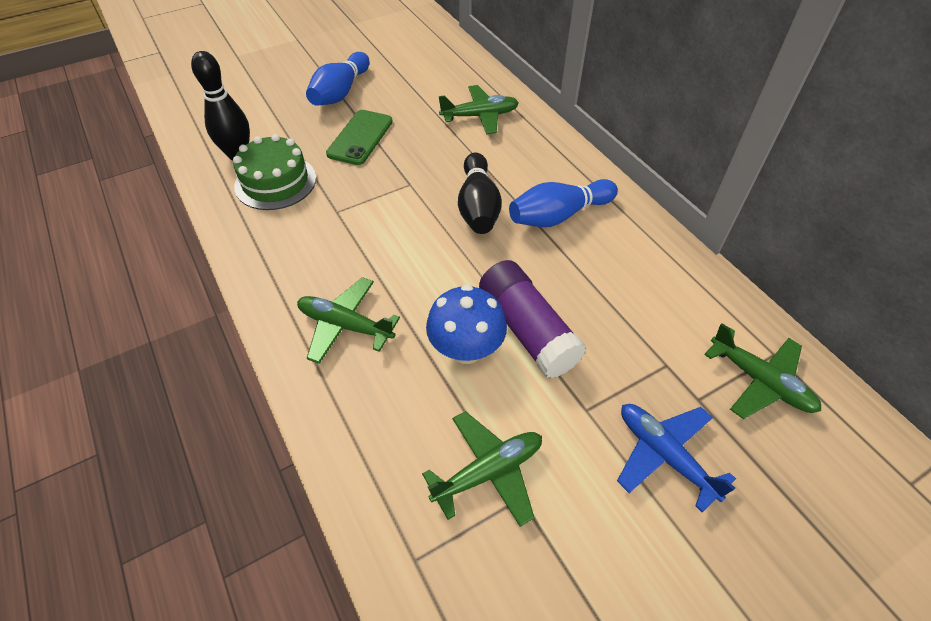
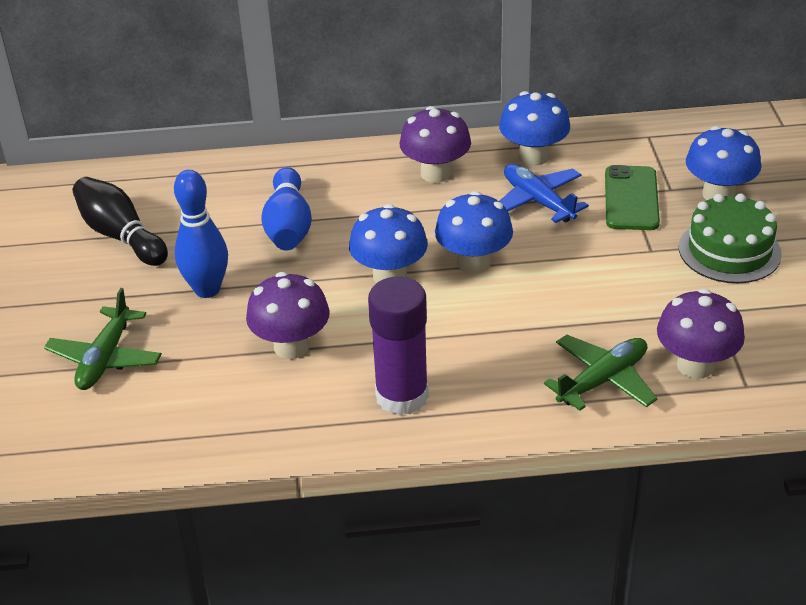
black bowling pin: 2 -> 1
blue mushroom: 1 -> 4
green plane: 4 -> 2
purple mushroom: 0 -> 3

